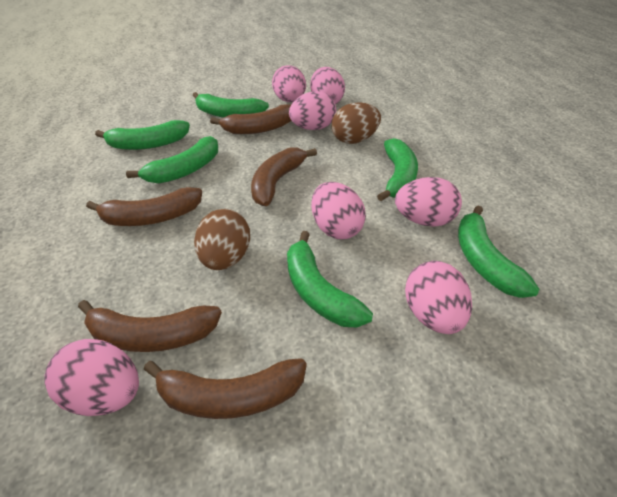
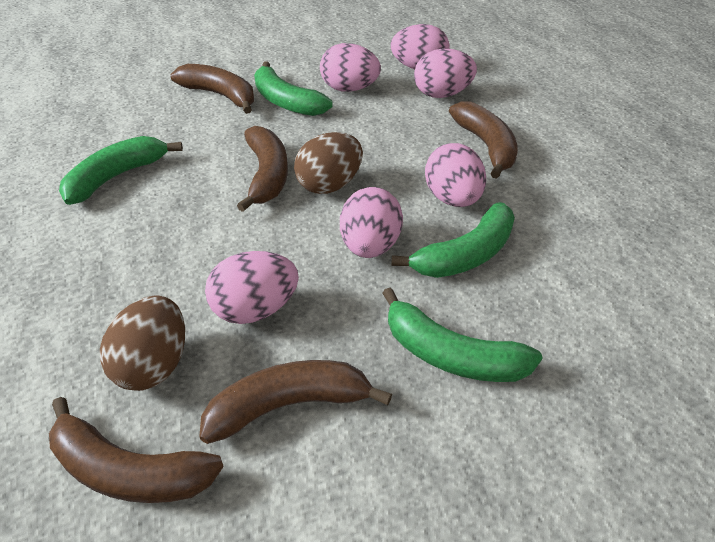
green banana: 6 -> 4
pink egg: 7 -> 6

